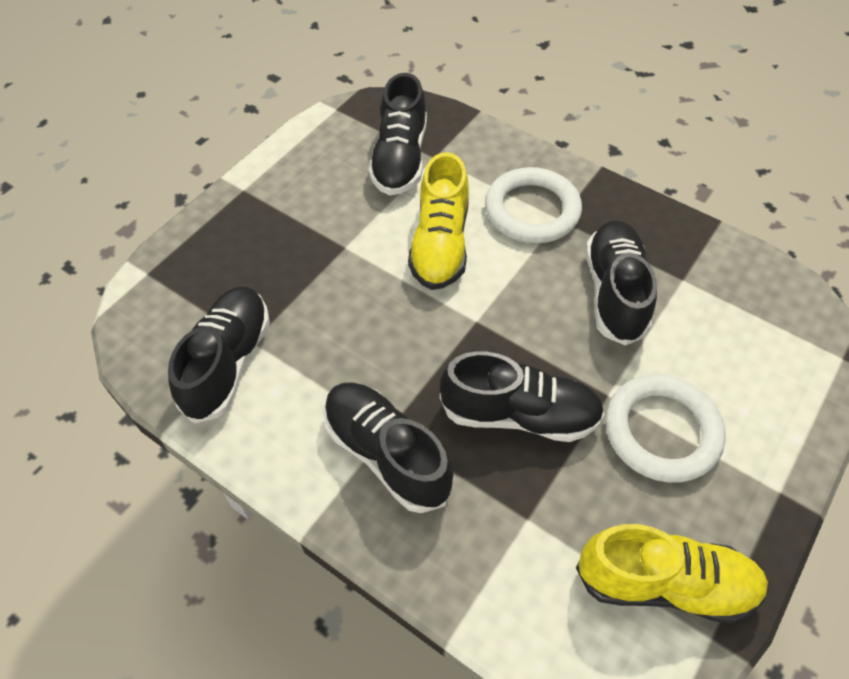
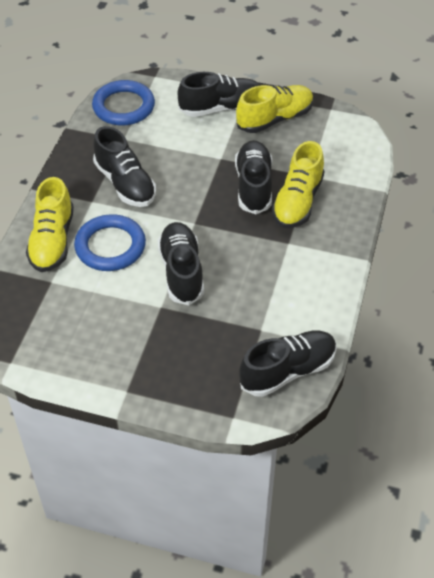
blue ring: 0 -> 2
white ring: 2 -> 0
yellow shoe: 2 -> 3

